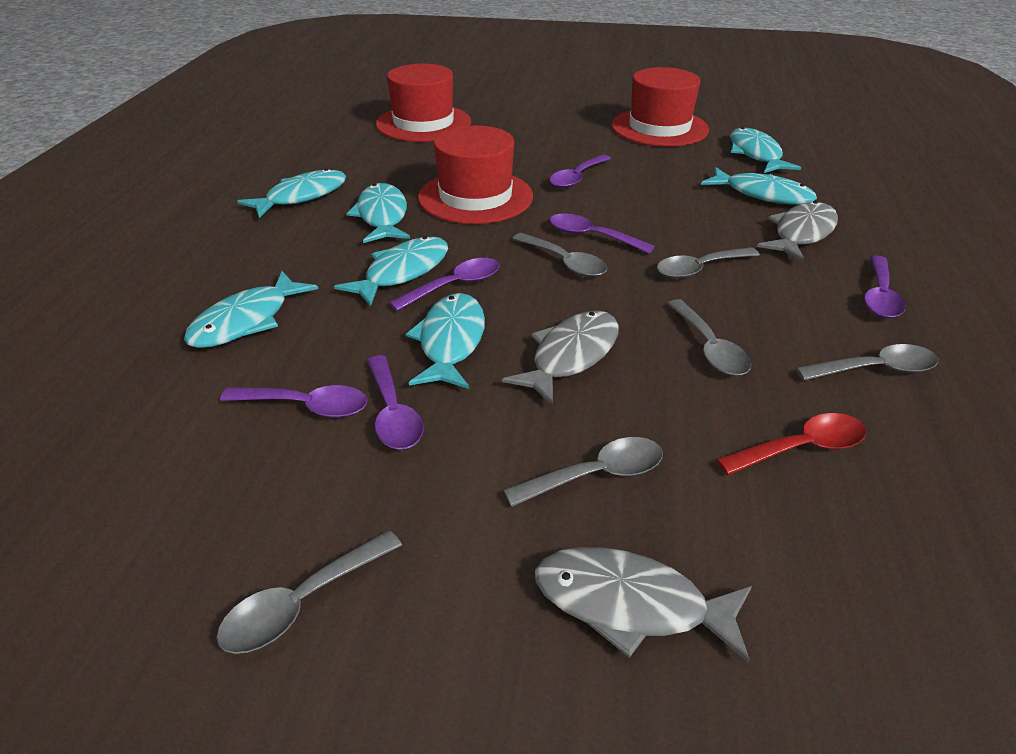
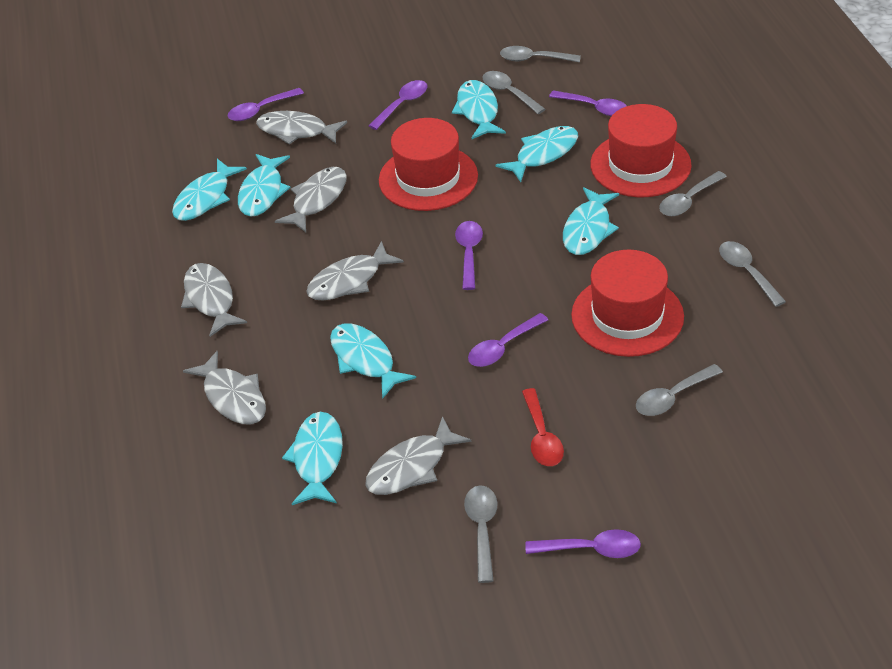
grey fish: 3 -> 6

